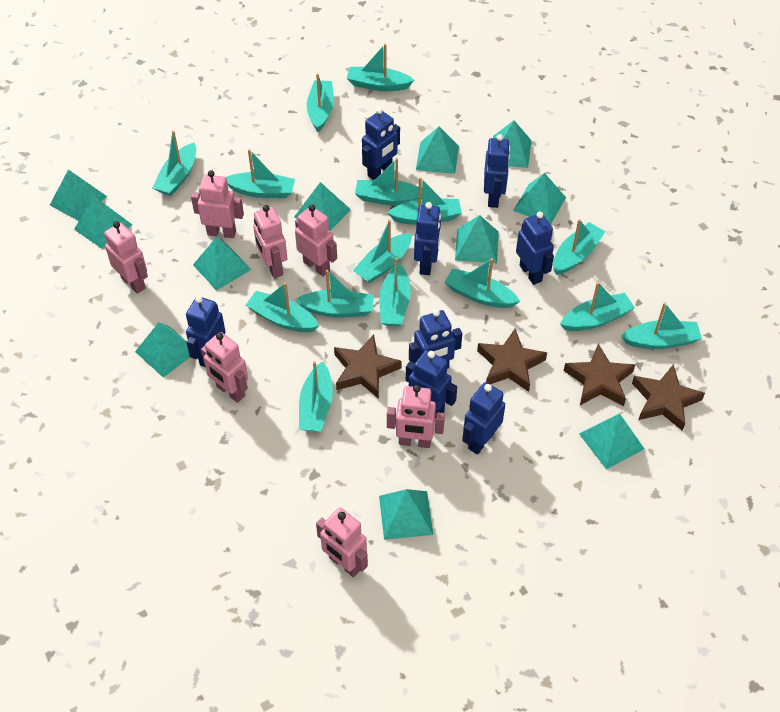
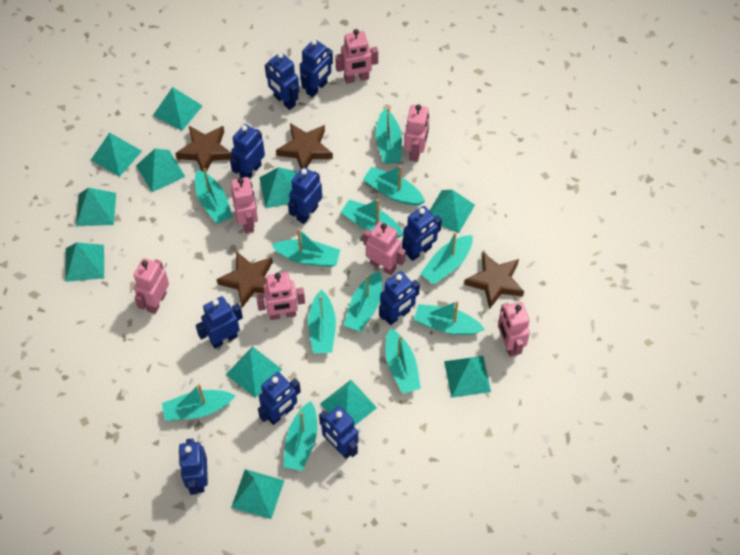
blue robot: 8 -> 10
turquoise boat: 15 -> 12

